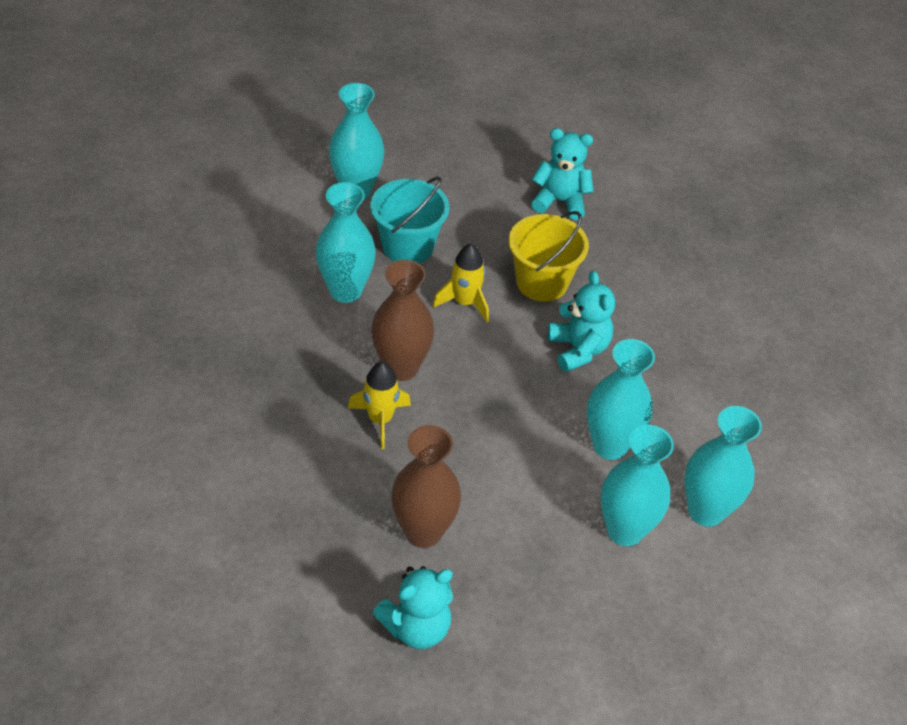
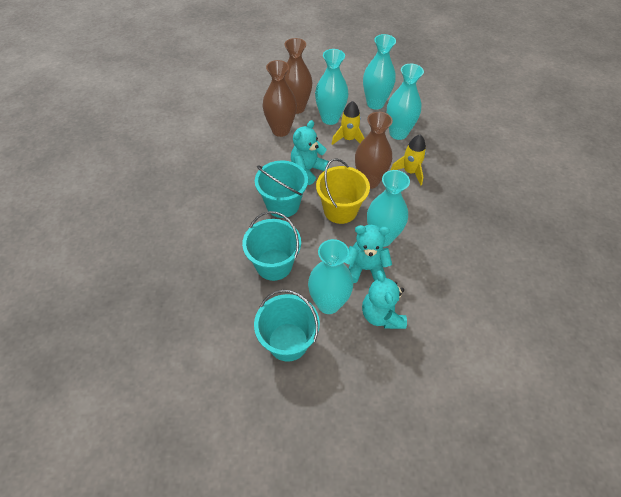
brown vase: 2 -> 3
turquoise bucket: 1 -> 3

